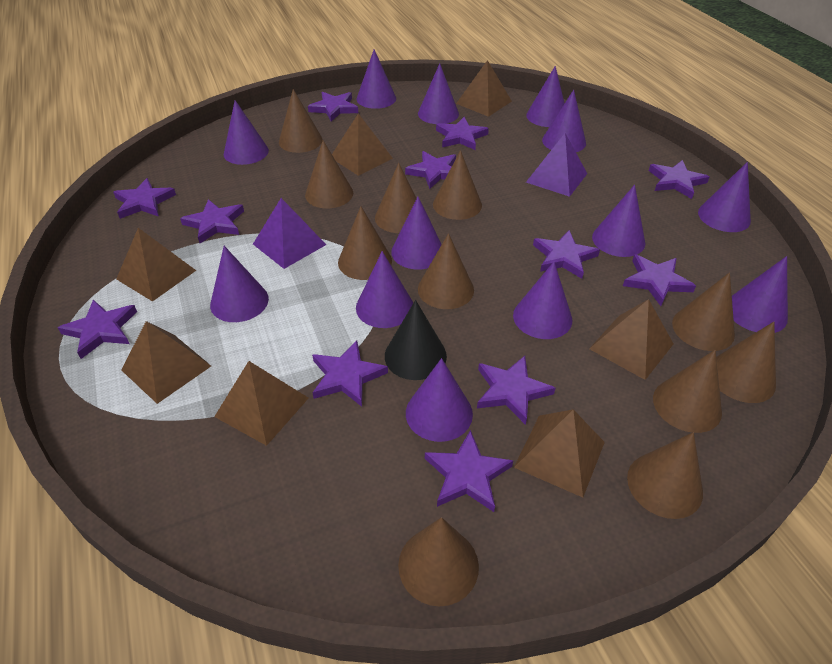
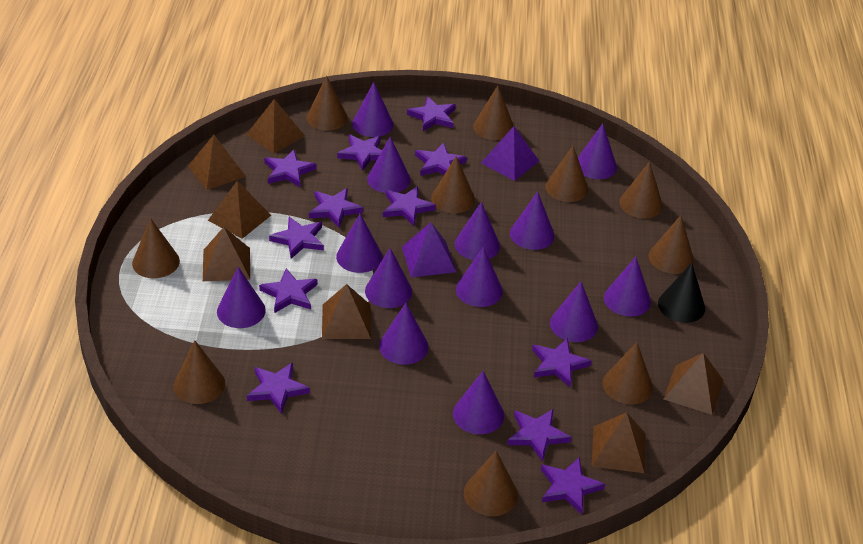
brown cone: 11 -> 10

